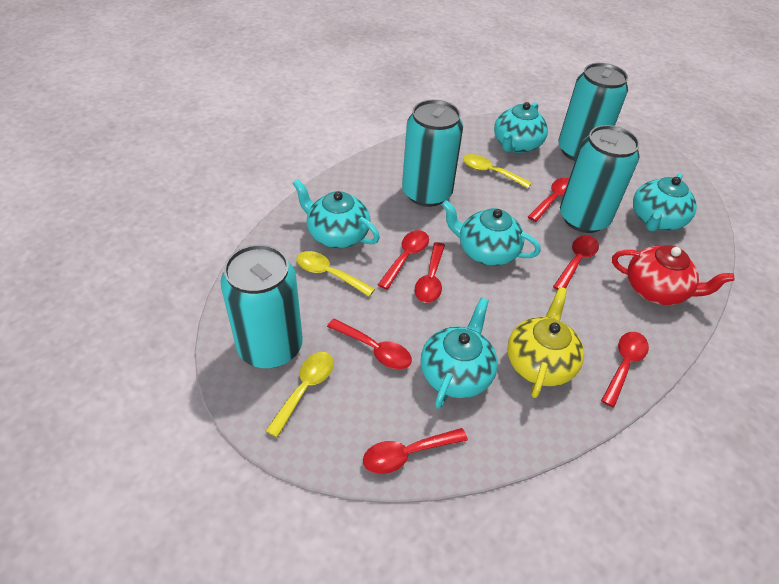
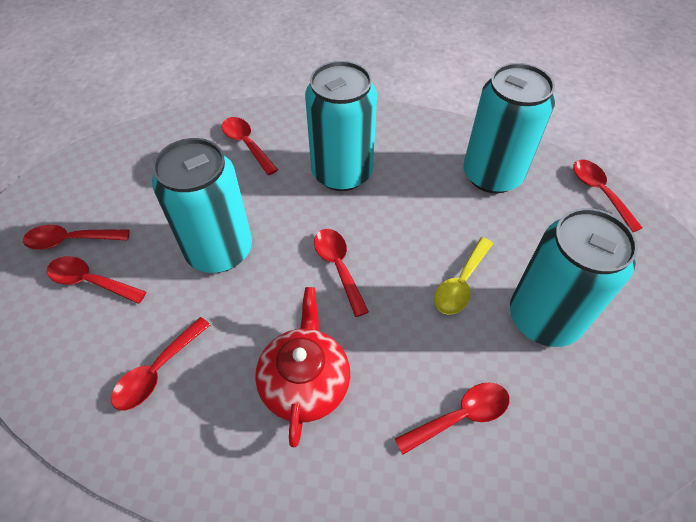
turquoise teapot: 5 -> 0
yellow spoon: 3 -> 1
yellow teapot: 1 -> 0

